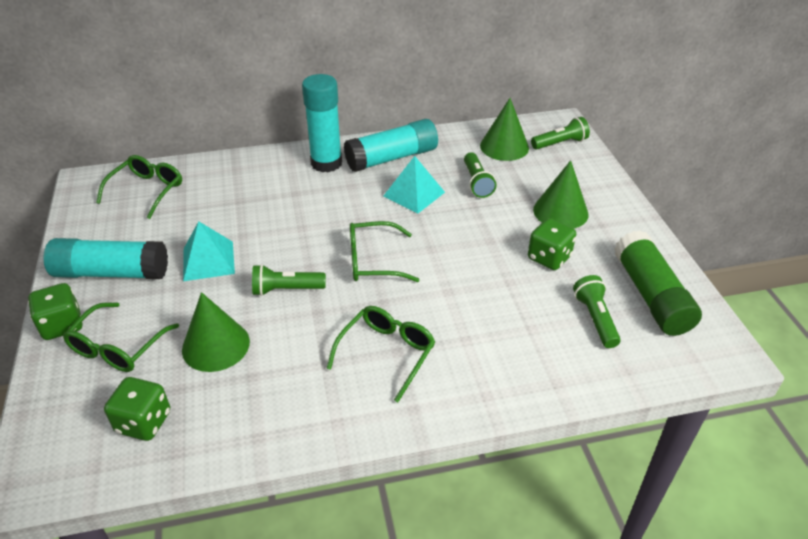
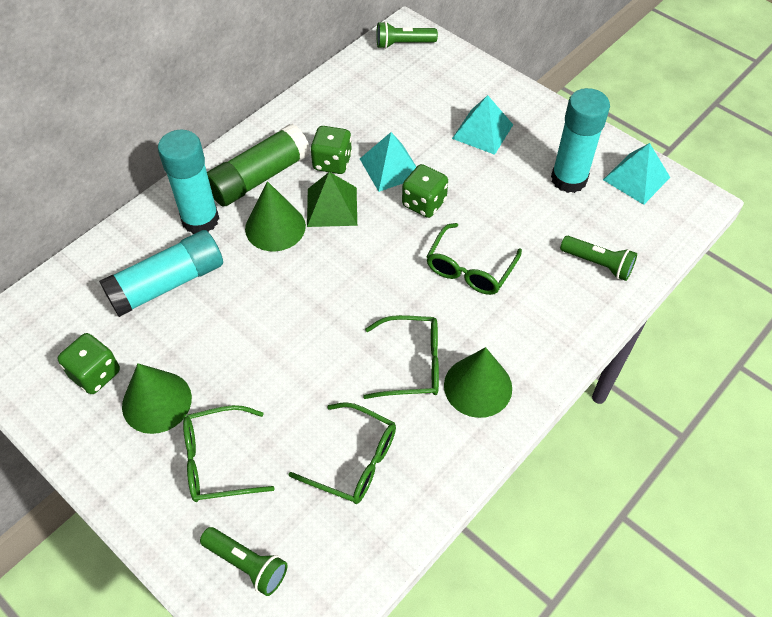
green flashlight: 4 -> 3
green pyramid: 0 -> 1
turquoise pyramid: 2 -> 3

